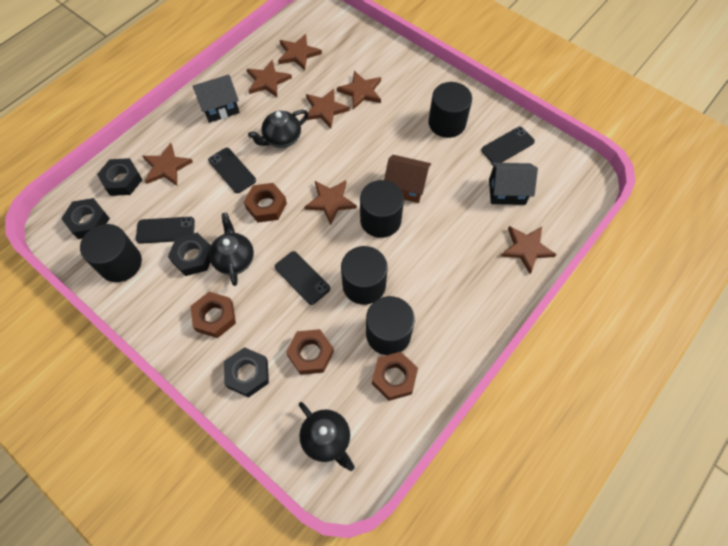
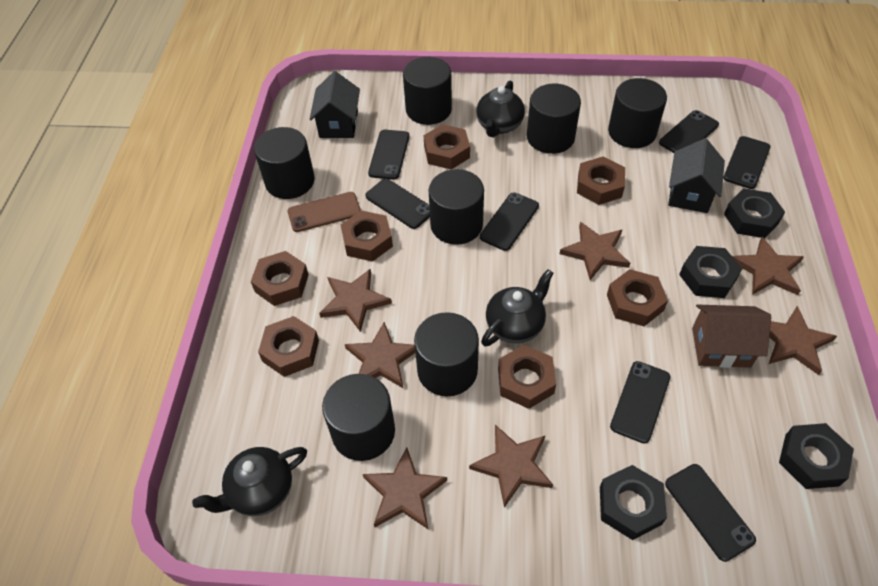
black cylinder: 5 -> 7
black phone: 4 -> 7
brown nut: 4 -> 7
brown phone: 0 -> 1

